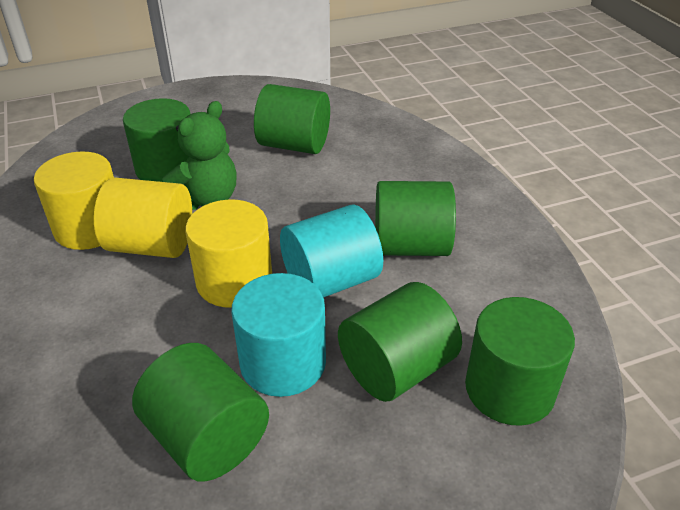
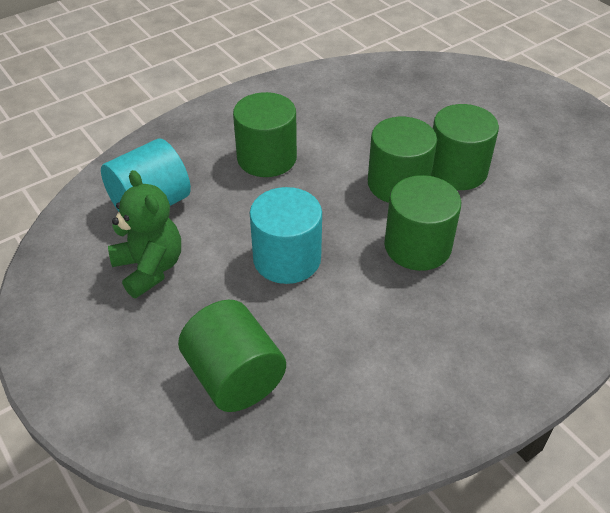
green cylinder: 6 -> 5
yellow cylinder: 3 -> 0

